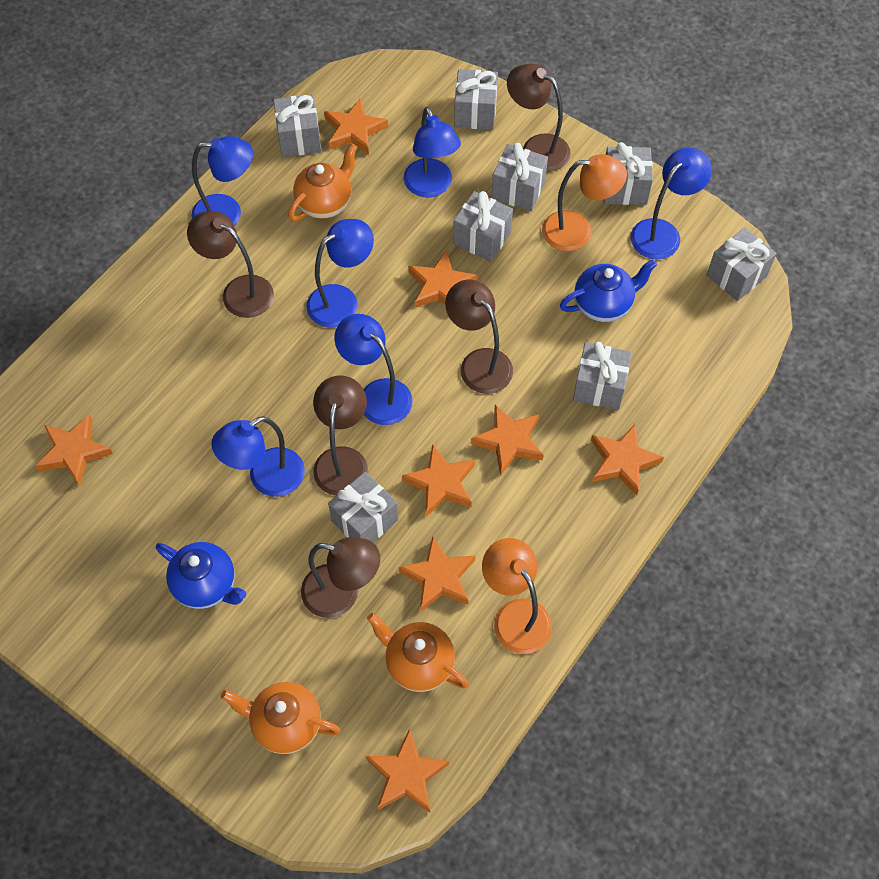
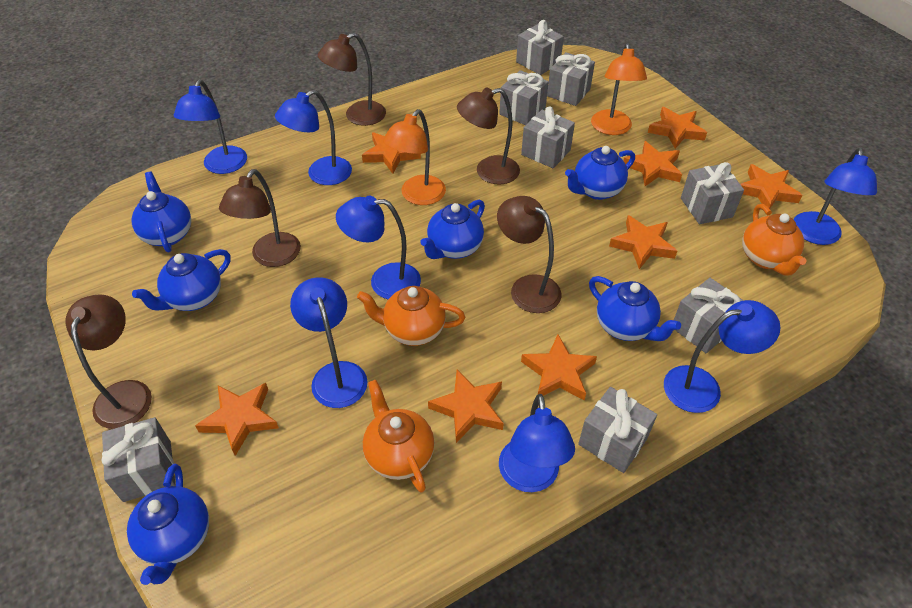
blue lamp: 6 -> 7
blue teapot: 2 -> 6

